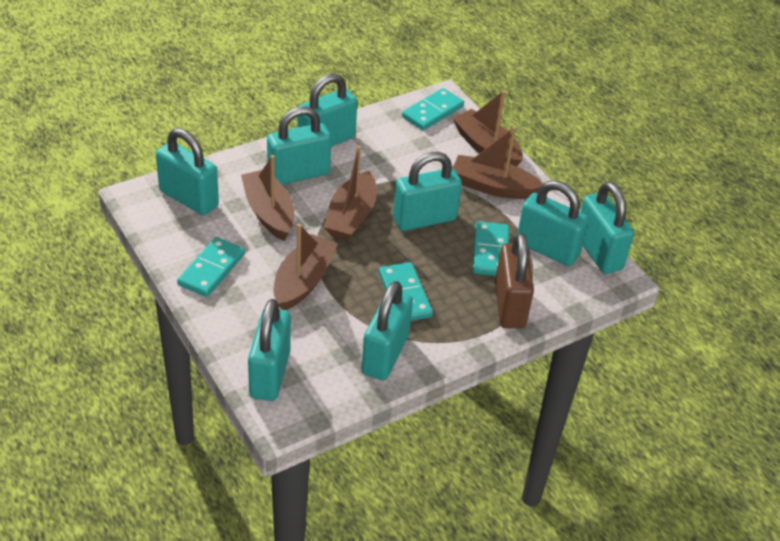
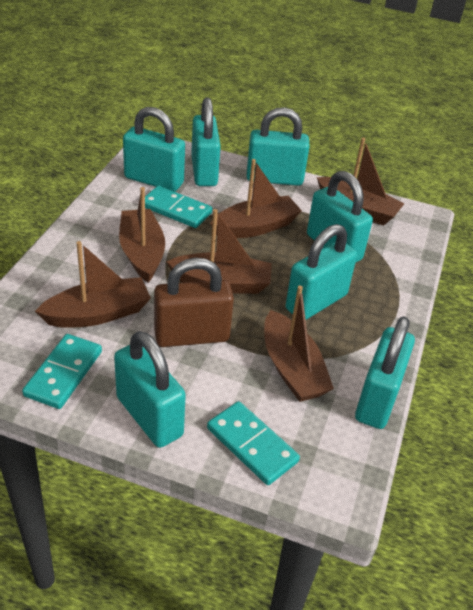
brown boat: 5 -> 6
turquoise domino: 4 -> 3
turquoise padlock: 8 -> 7

